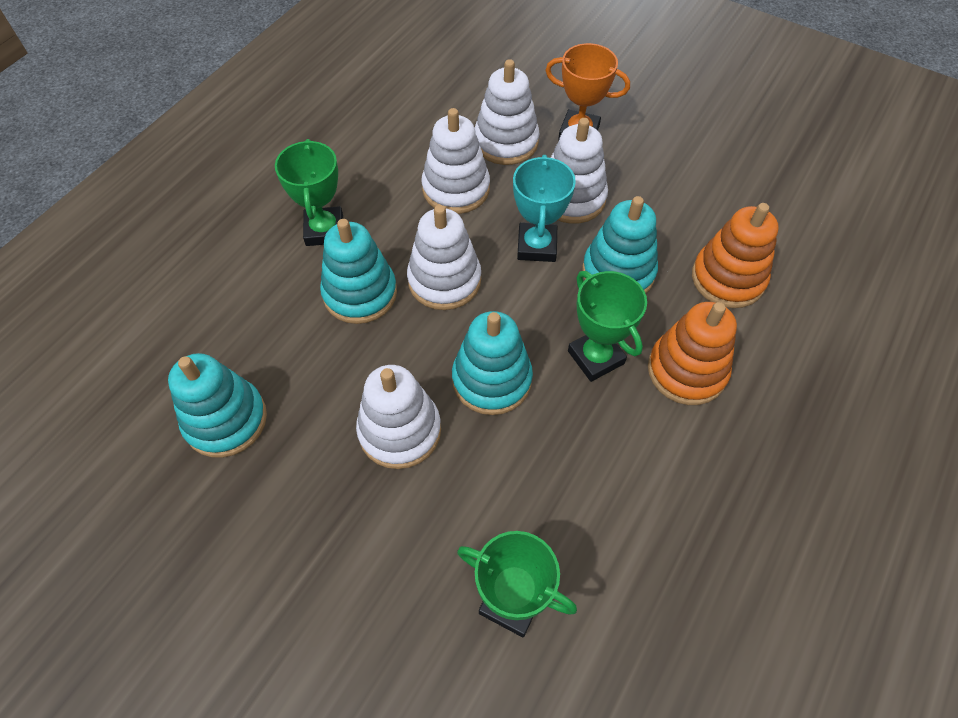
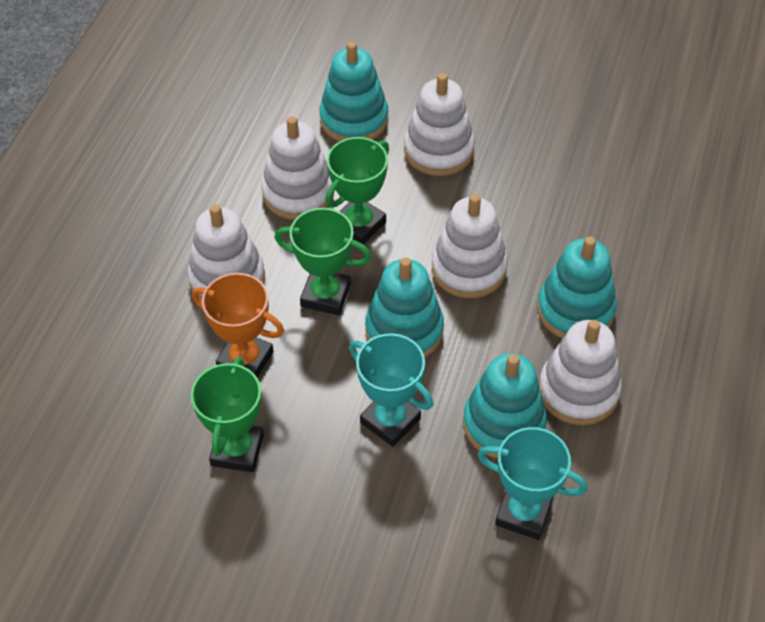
orange stacking toy: 2 -> 0
turquoise trophy: 1 -> 2

